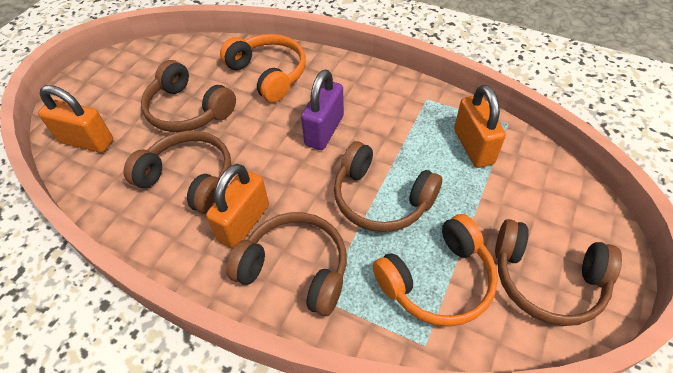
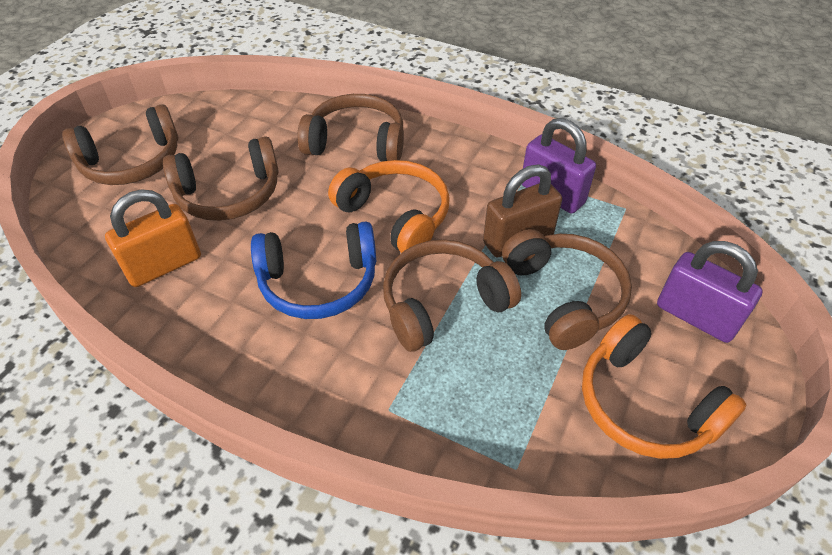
blue headphones: 0 -> 1
brown padlock: 0 -> 1
orange padlock: 3 -> 1
purple padlock: 1 -> 2

